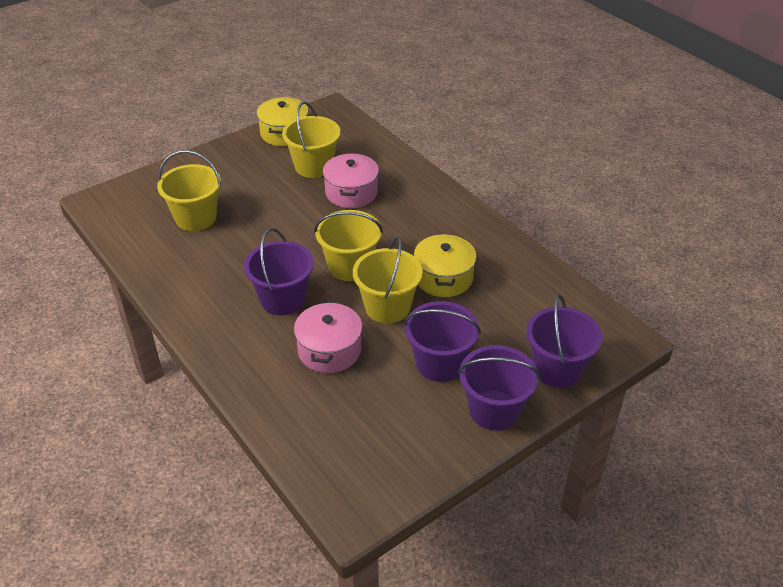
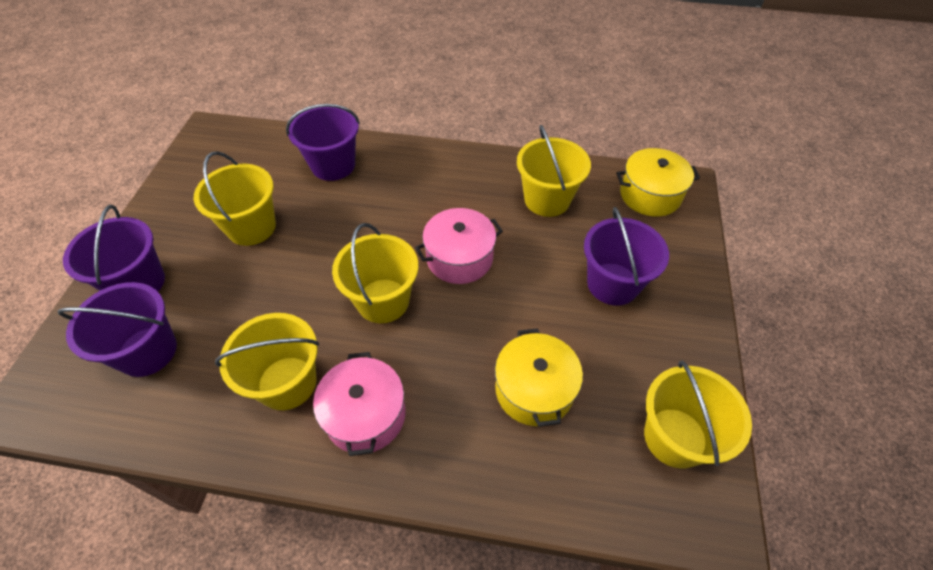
yellow bucket: 4 -> 5

